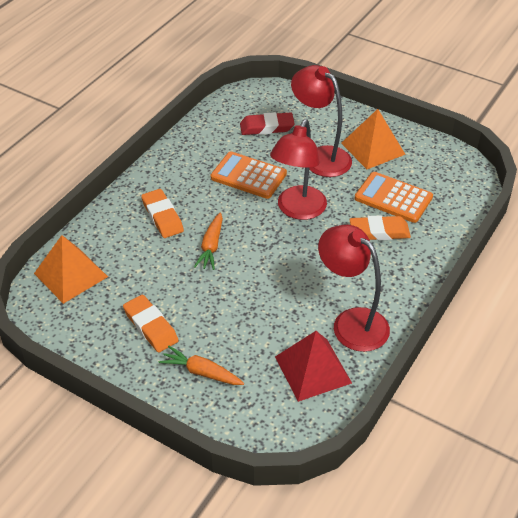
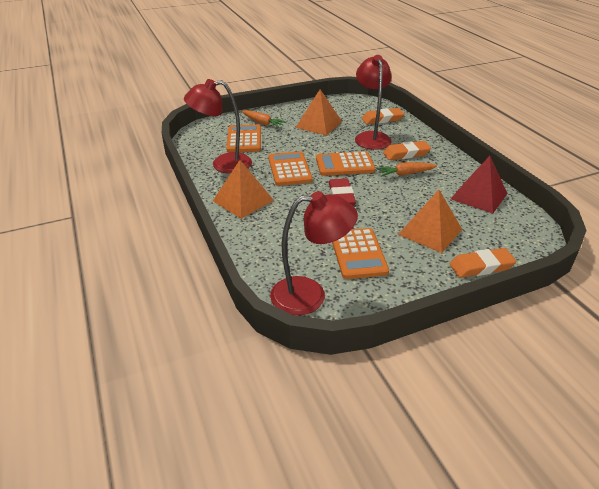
orange calculator: 2 -> 4
orange pyramid: 2 -> 3

